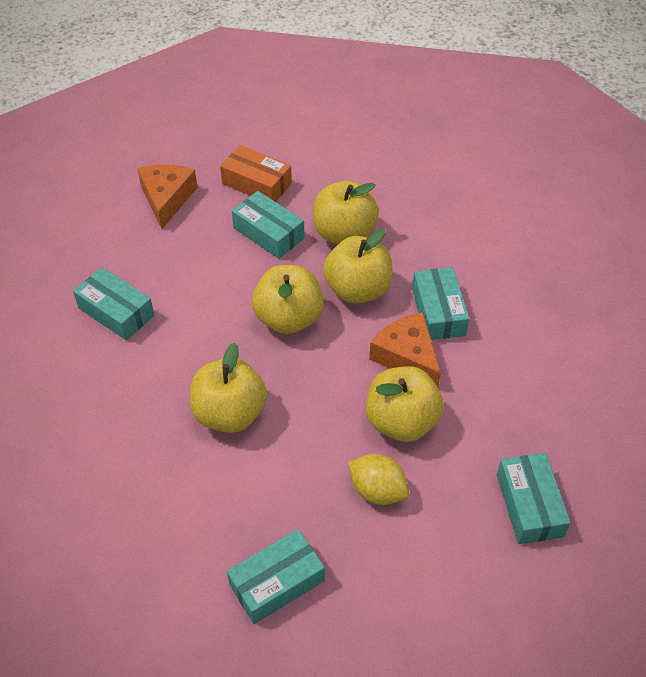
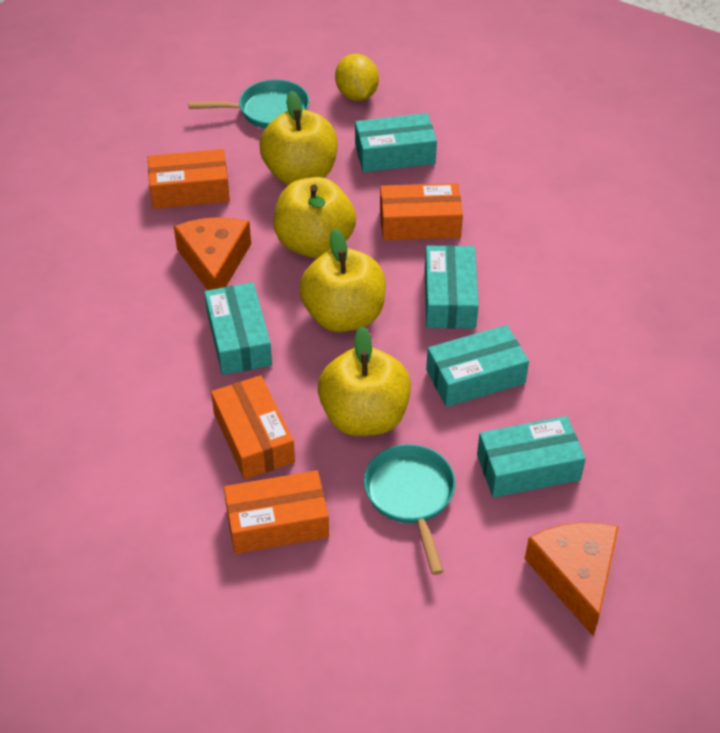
orange box: 1 -> 4
turquoise pan: 0 -> 2
yellow apple: 5 -> 4

